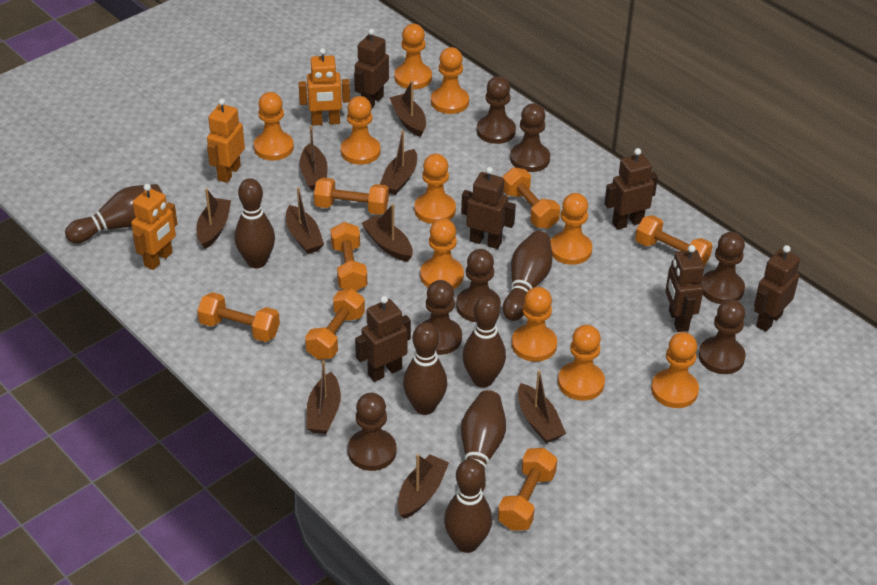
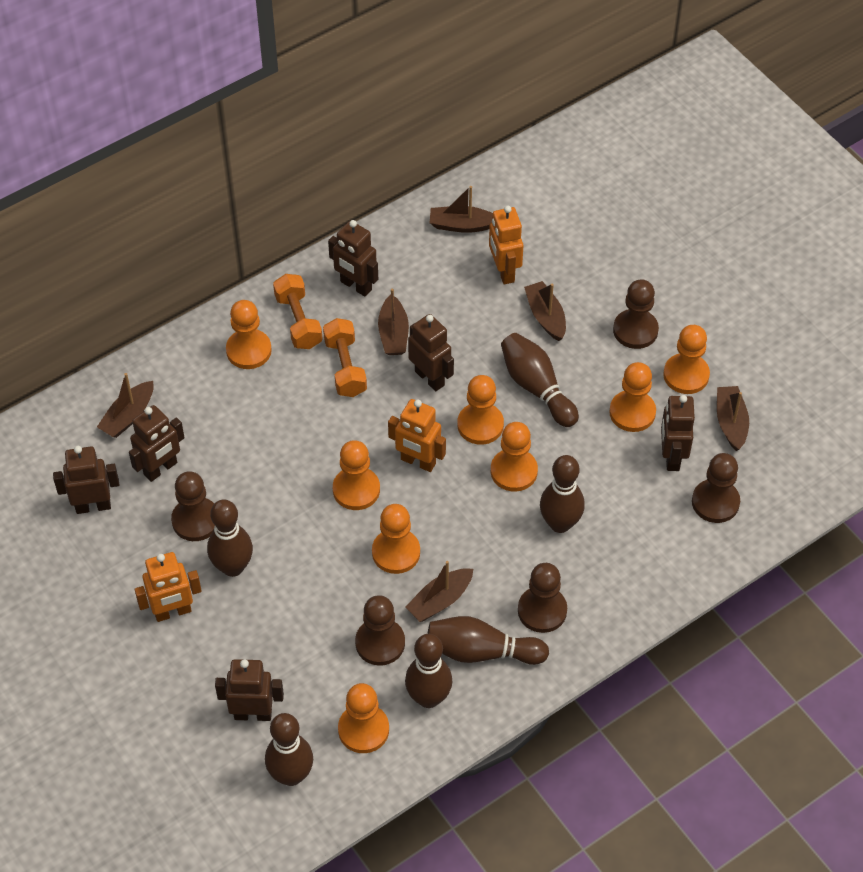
brown boat: 9 -> 6
brown bowling pin: 7 -> 6
brown pawn: 7 -> 5
orange dumbbell: 7 -> 2
orange pawn: 10 -> 8

